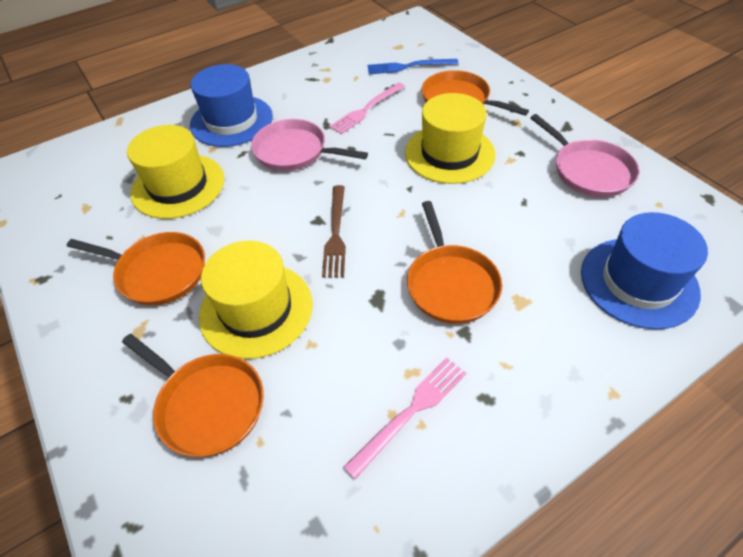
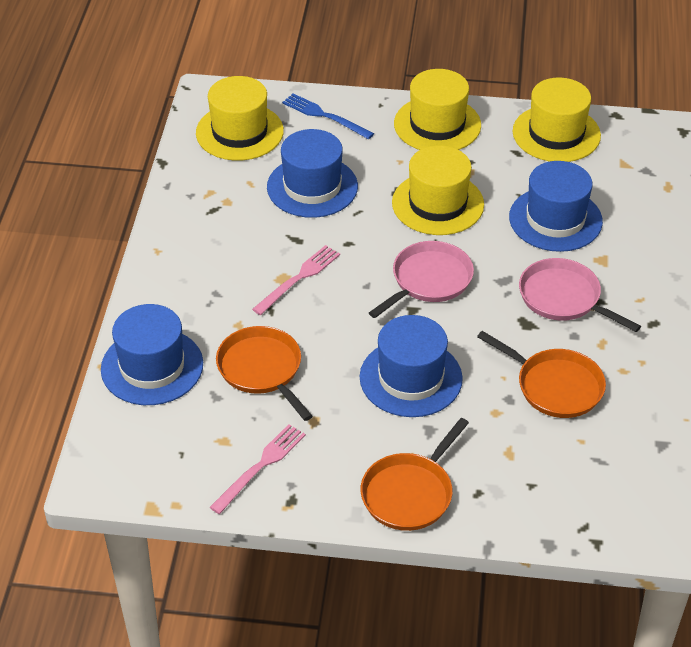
blue hat: 2 -> 4
brown fork: 1 -> 0
orange pan: 4 -> 3
yellow hat: 3 -> 4

